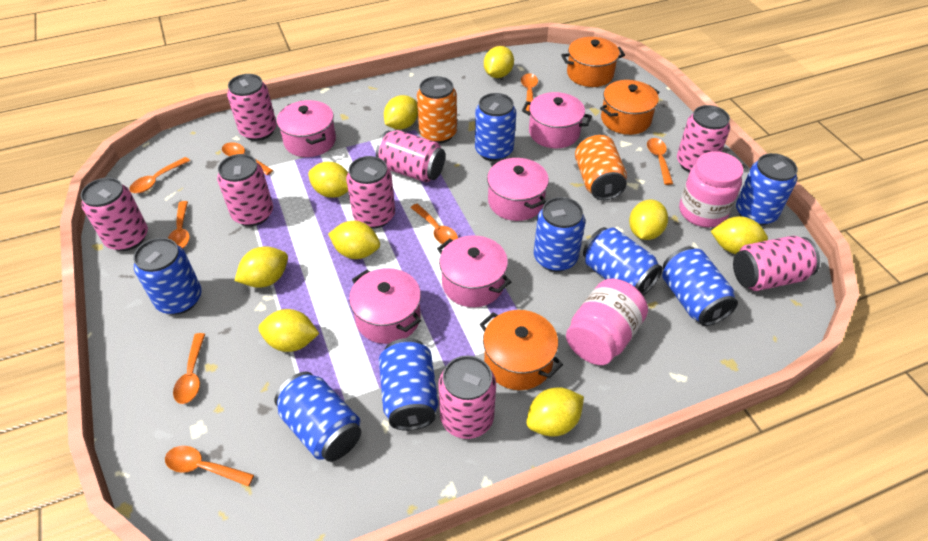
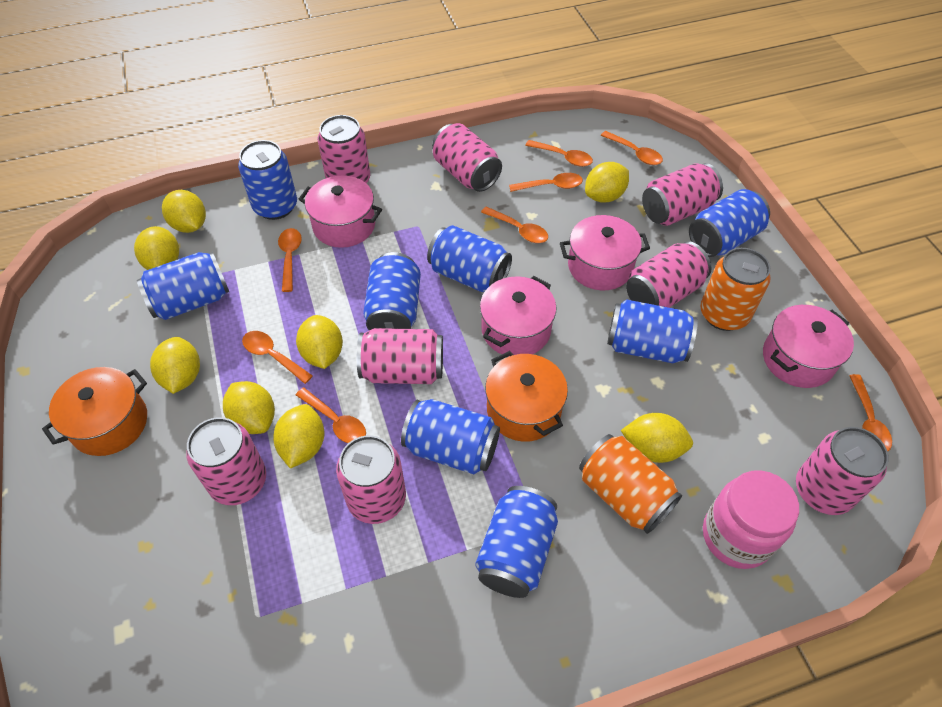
orange pot: 3 -> 2
pink jar: 2 -> 1
pink pot: 5 -> 4
yellow lemon: 9 -> 8

